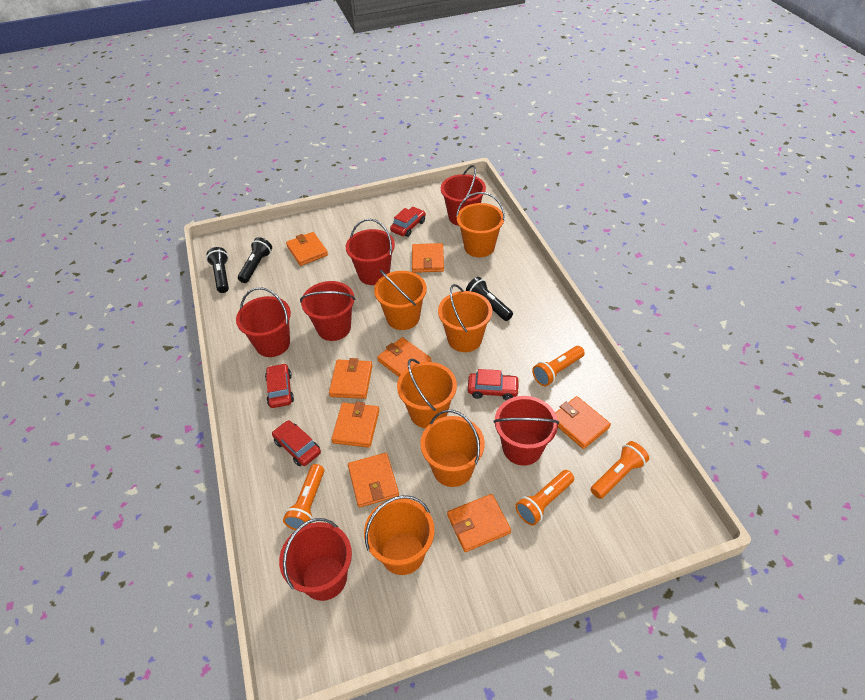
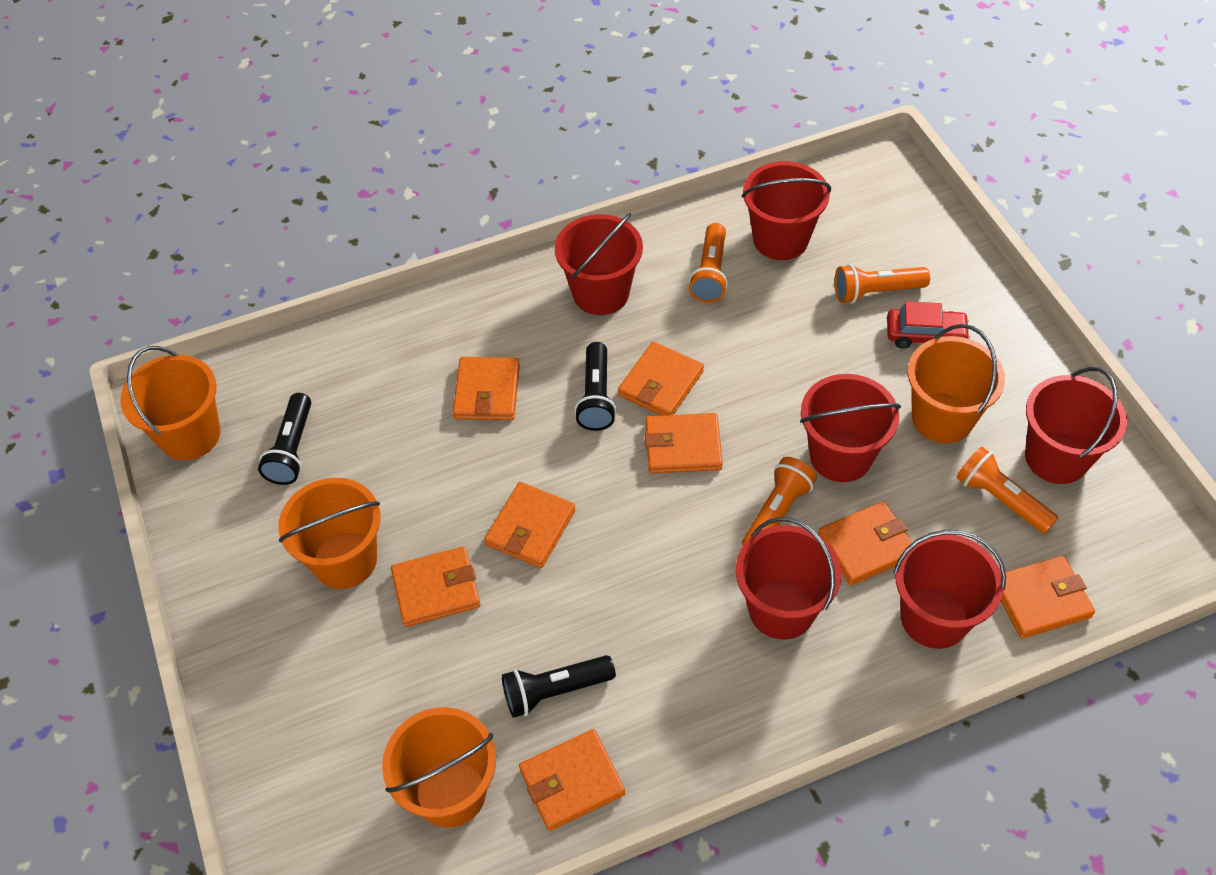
orange bucket: 6 -> 4
red car: 4 -> 1

